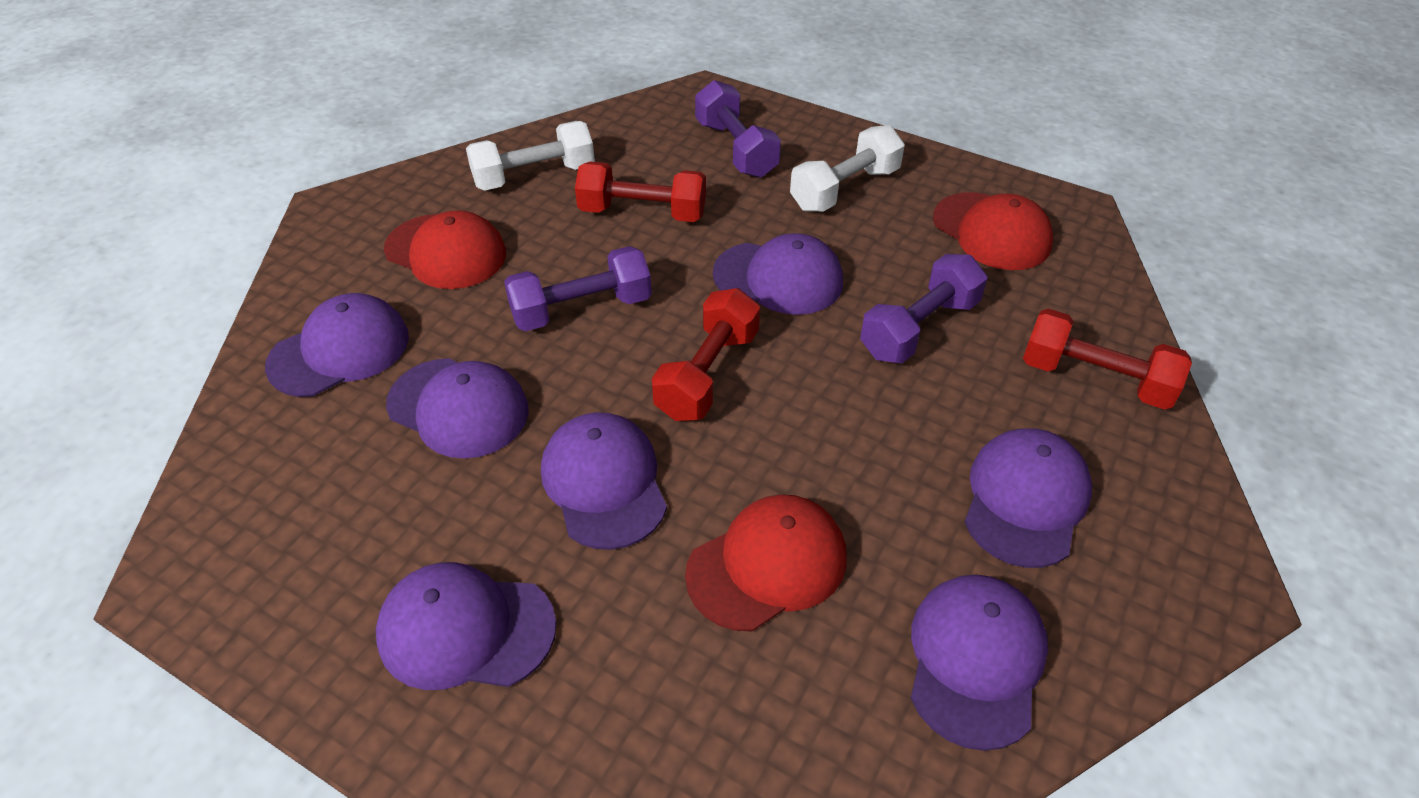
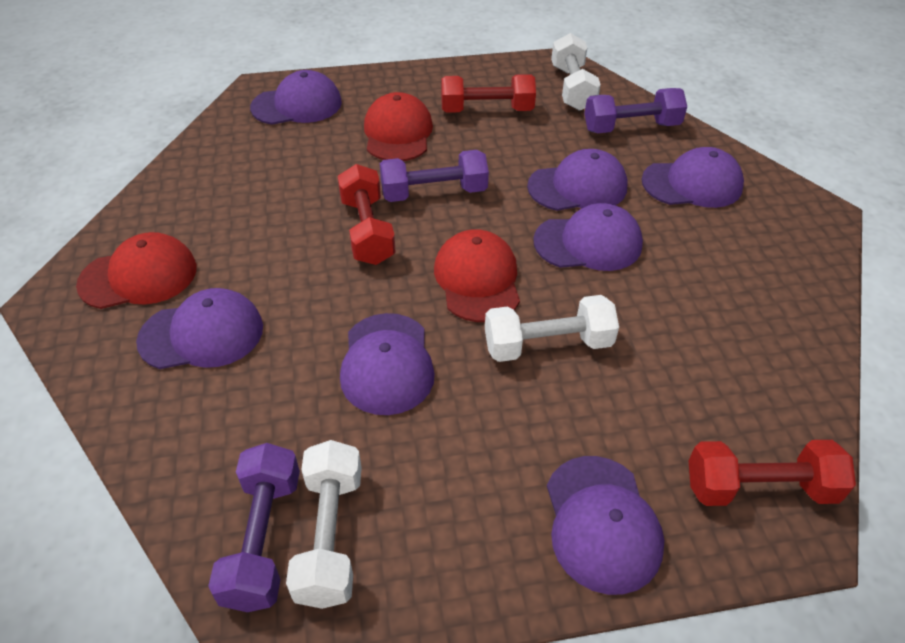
white dumbbell: 2 -> 3

